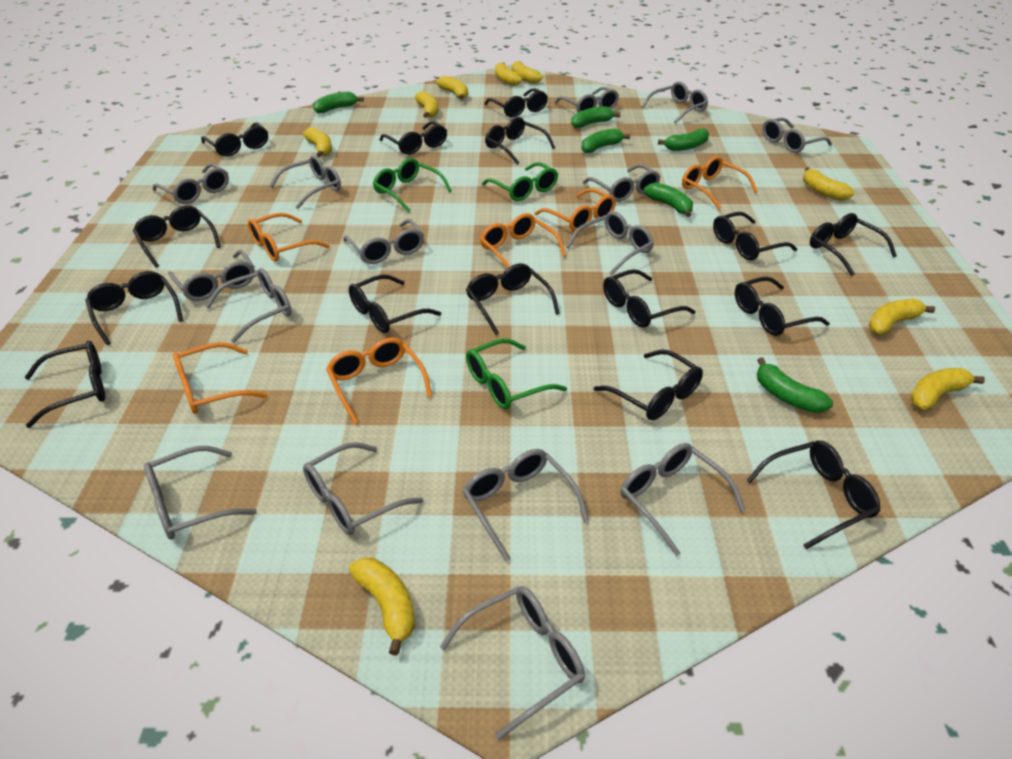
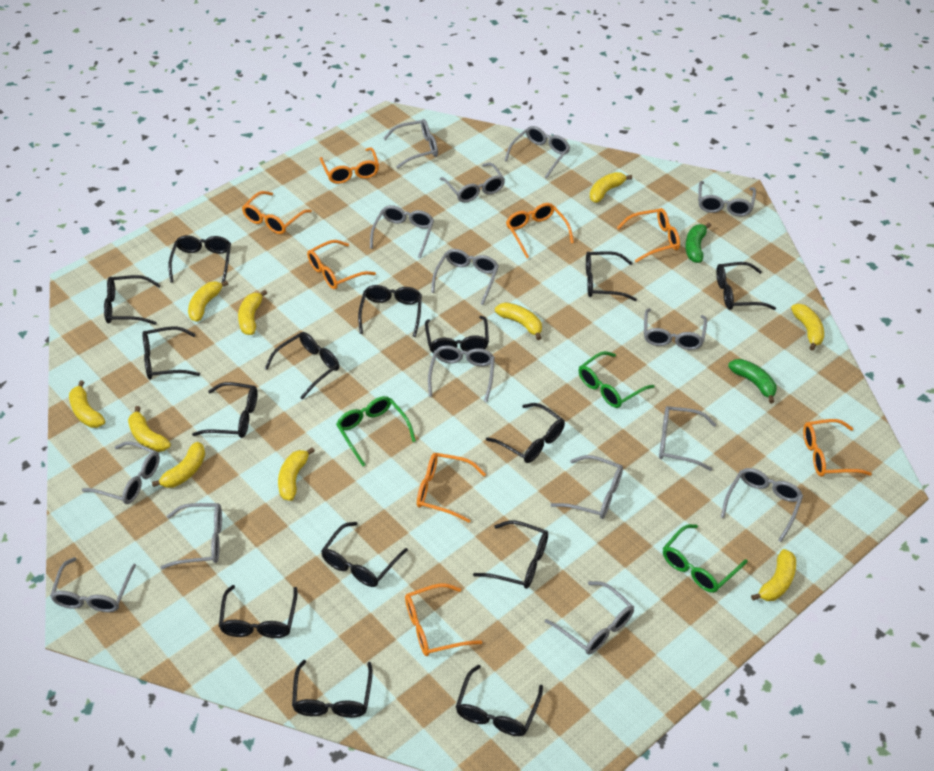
green banana: 6 -> 2
orange glasses: 6 -> 8
yellow banana: 9 -> 10

